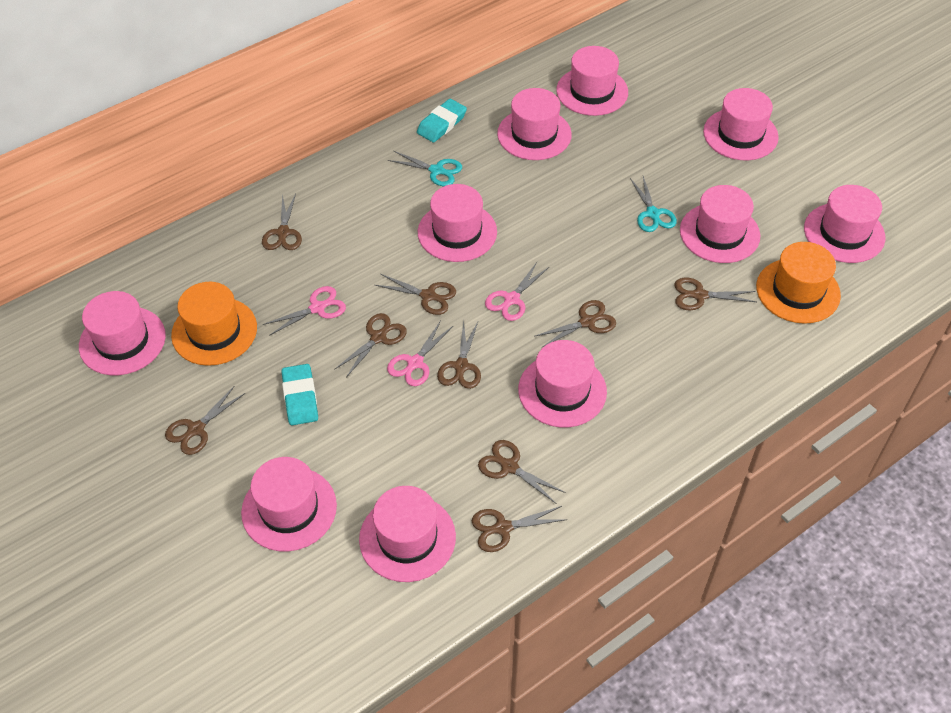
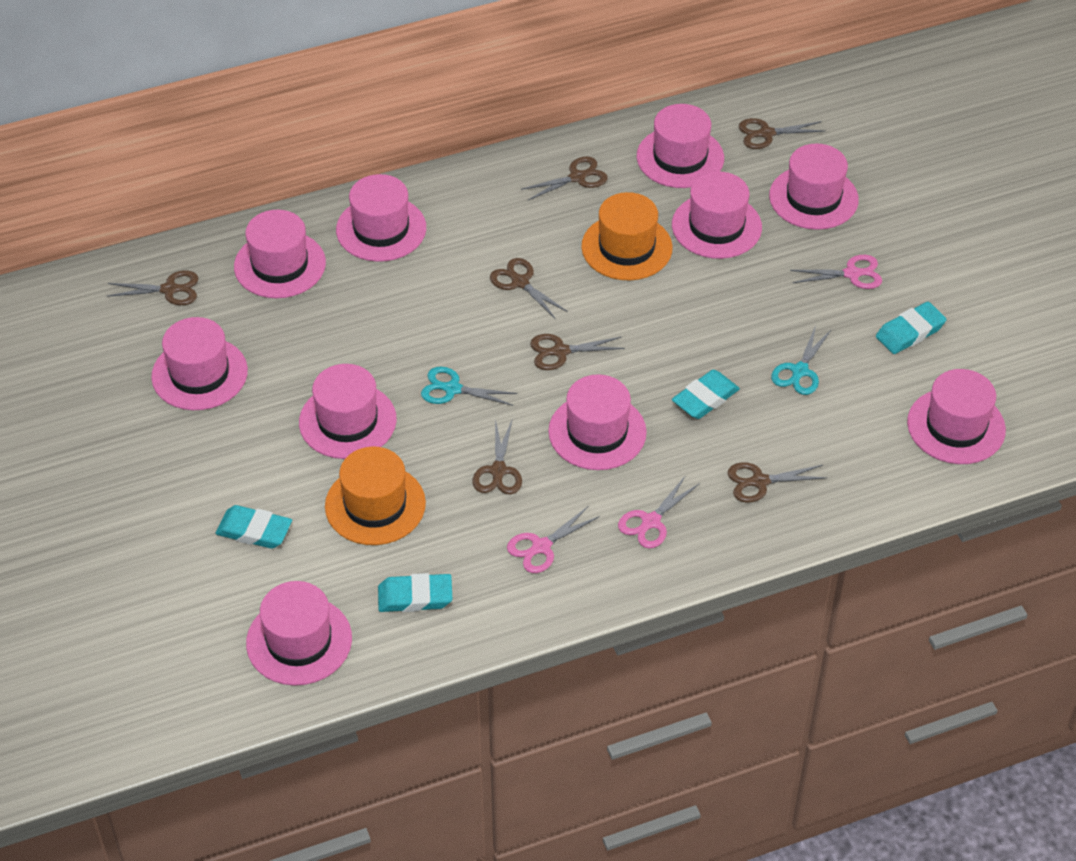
brown scissors: 9 -> 7
turquoise eraser: 2 -> 4

